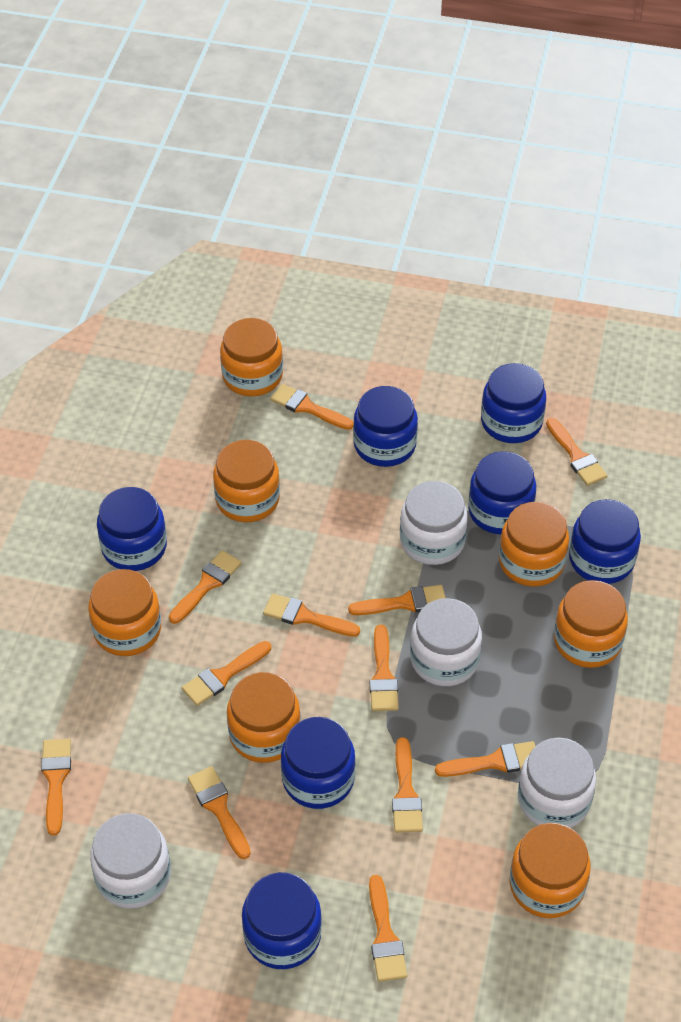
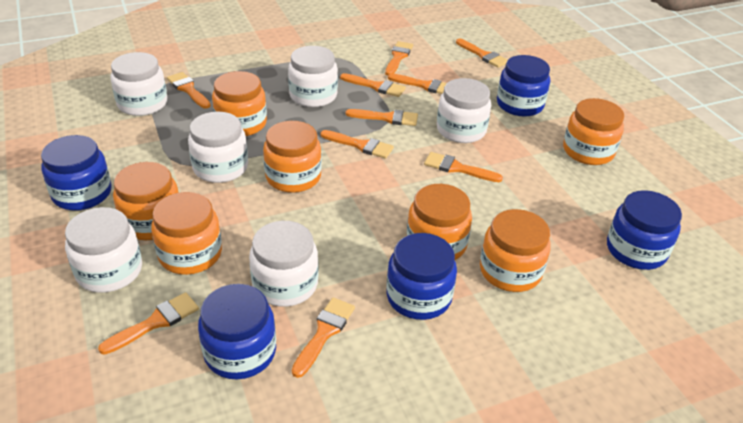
blue jar: 7 -> 5
orange brush: 12 -> 10
white jar: 4 -> 6

